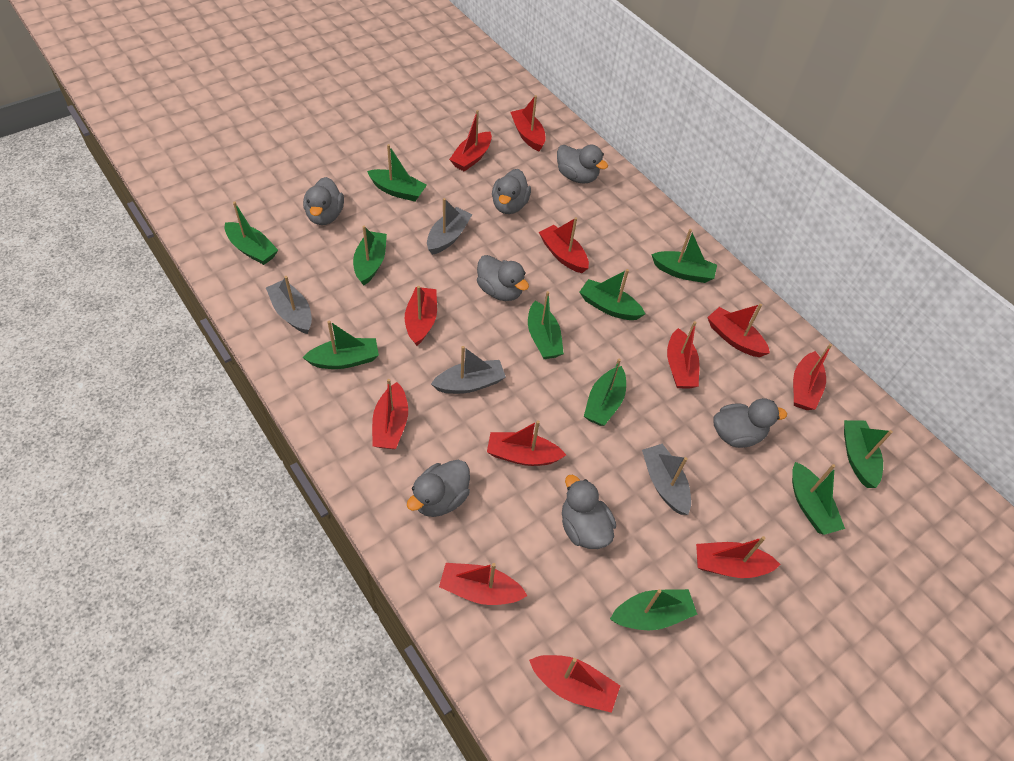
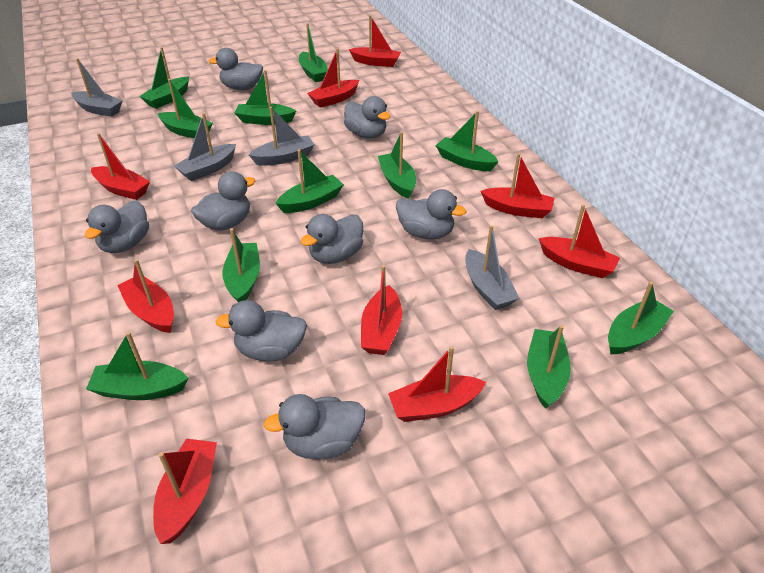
grey duck: 7 -> 8
red boat: 12 -> 9

